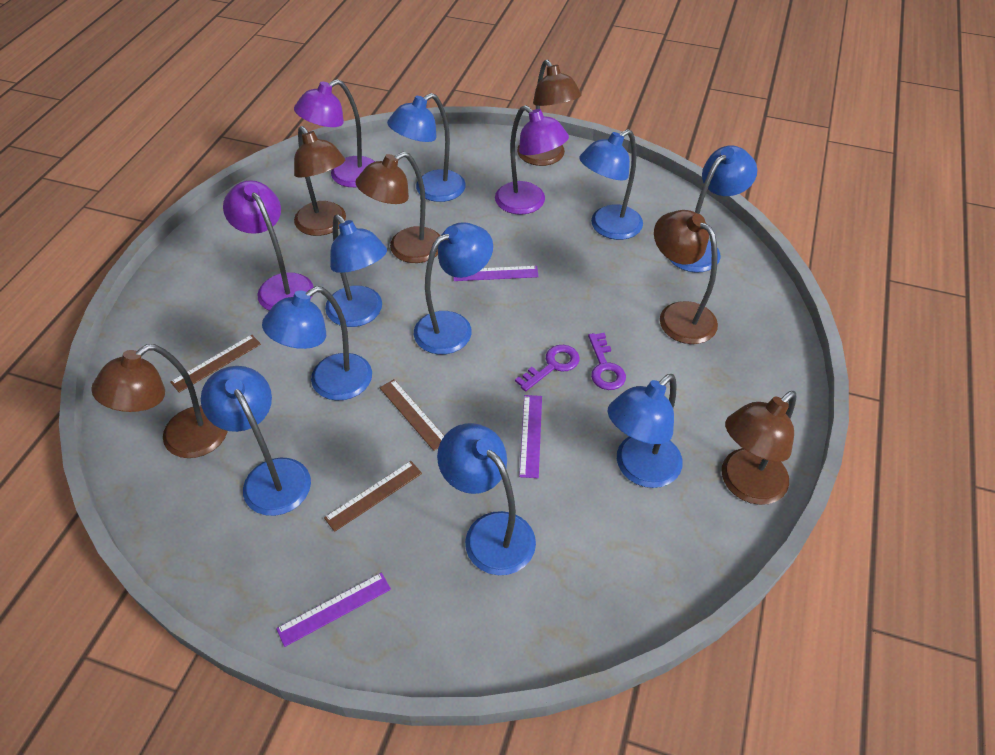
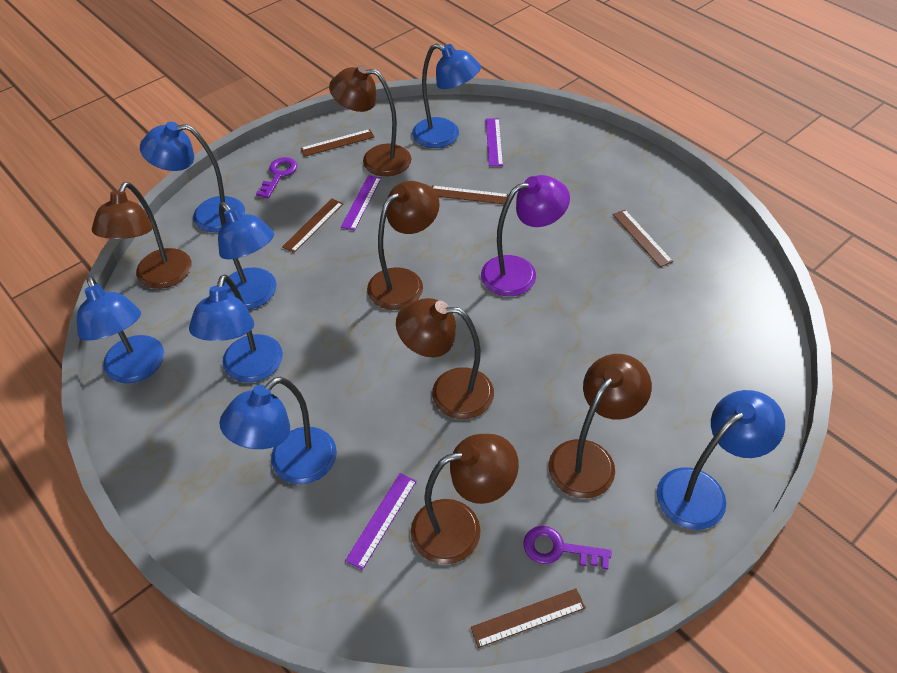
blue lamp: 9 -> 7
brown ruler: 3 -> 5
purple lamp: 3 -> 1

